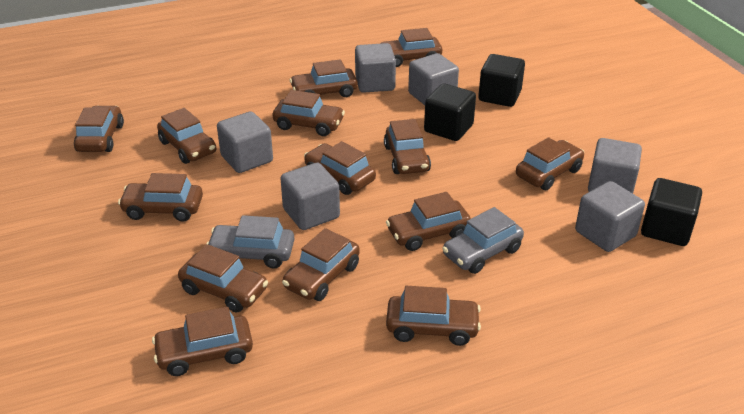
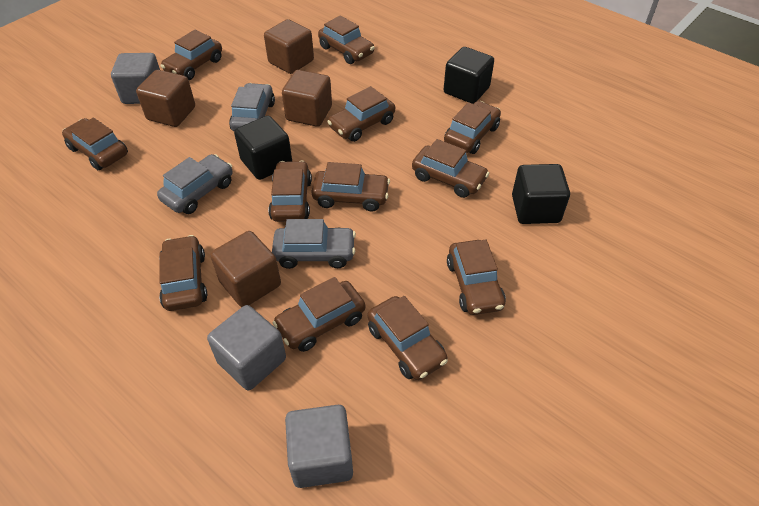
brown car: 14 -> 12
brown cube: 0 -> 4
grey car: 2 -> 3
grey cube: 6 -> 3

